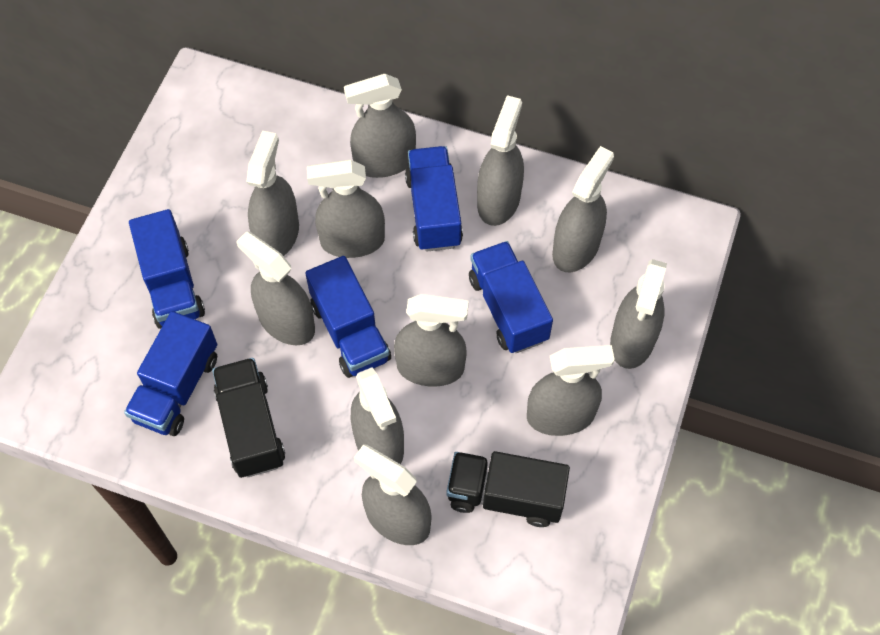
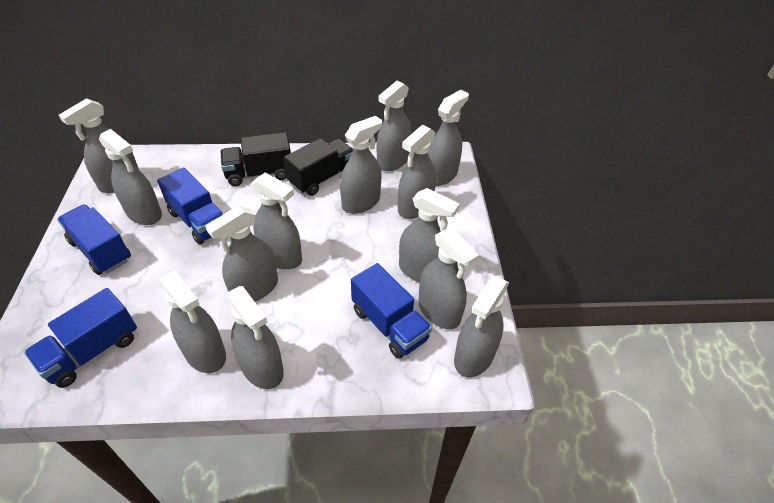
blue truck: 5 -> 4
grey spray bottle: 11 -> 13

